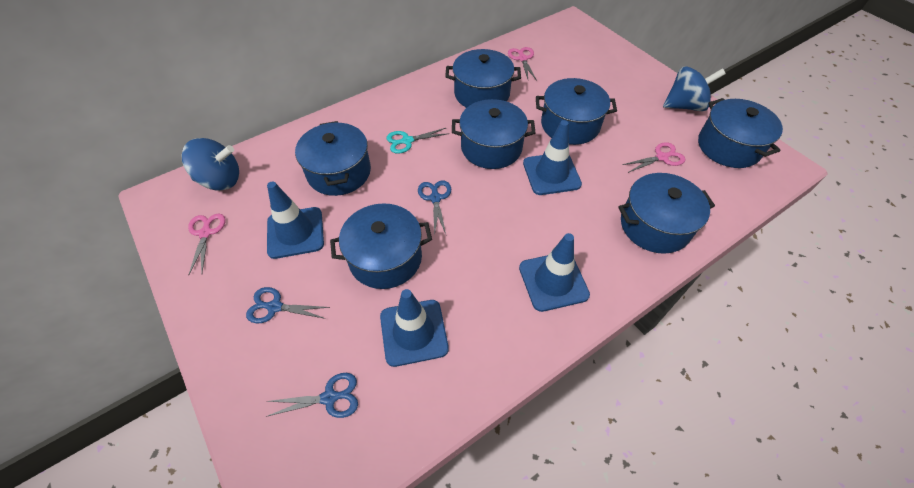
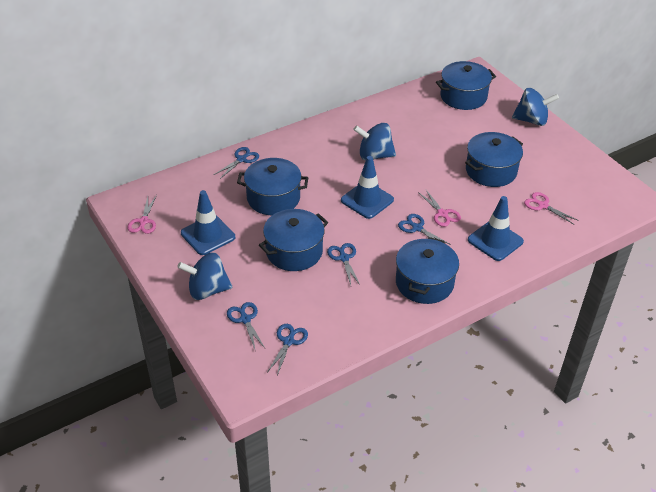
blue pot: 7 -> 5
blue scissors: 3 -> 5
blue spinning top: 2 -> 3
blue traffic cone: 4 -> 3
turquoise scissors: 1 -> 0

